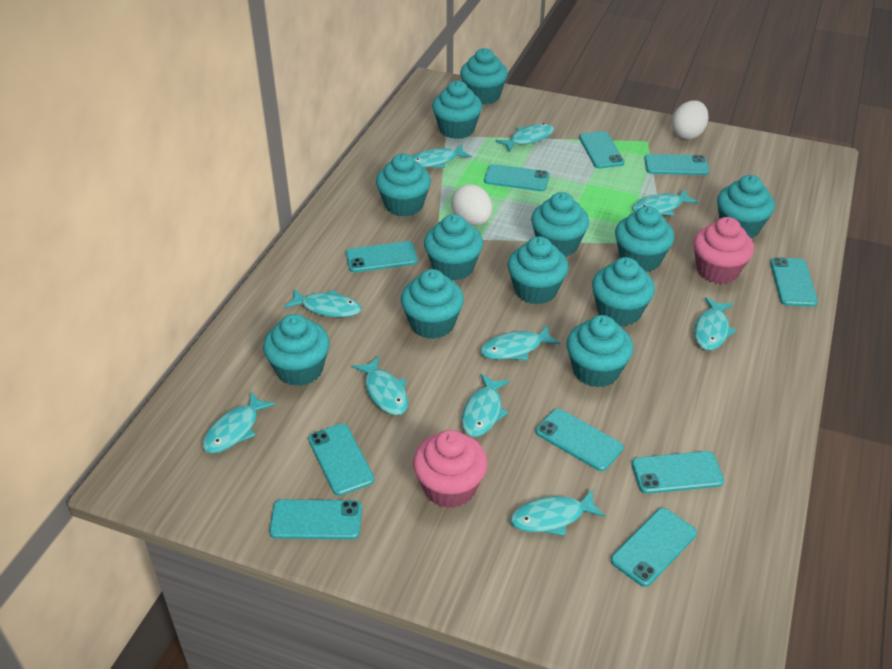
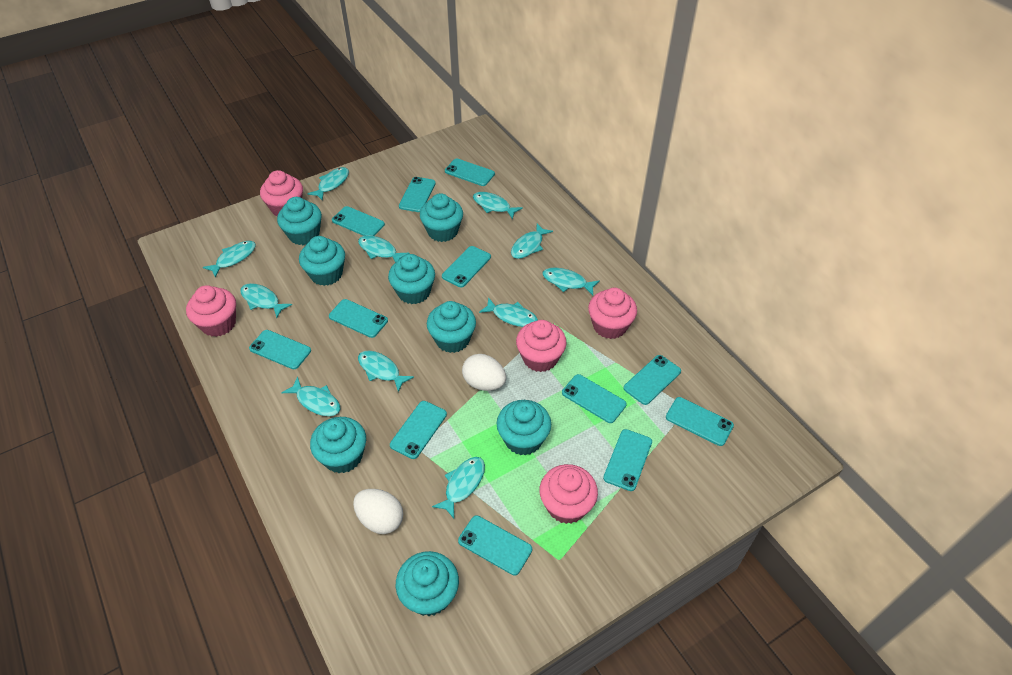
pink cupcake: 2 -> 5
turquoise cupcake: 12 -> 8
turquoise fish: 10 -> 11
turquoise phone: 10 -> 12

